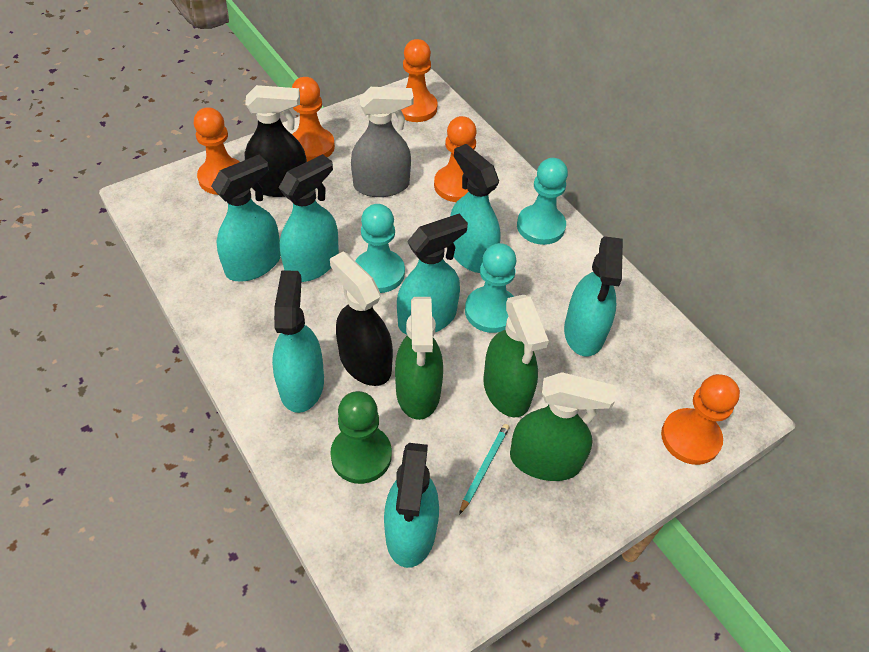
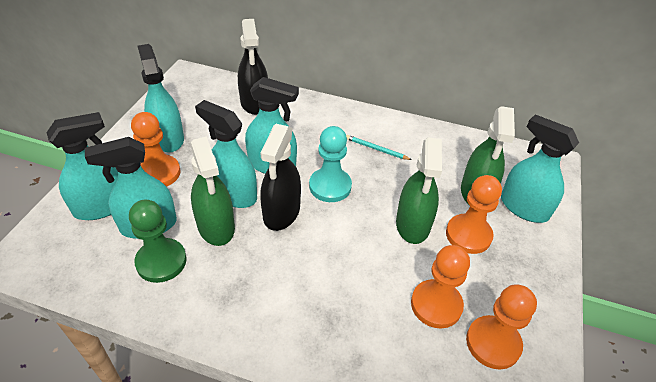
grey spray bottle: 1 -> 0
orange pawn: 5 -> 4
turquoise pawn: 3 -> 1
turquoise spray bottle: 7 -> 6

